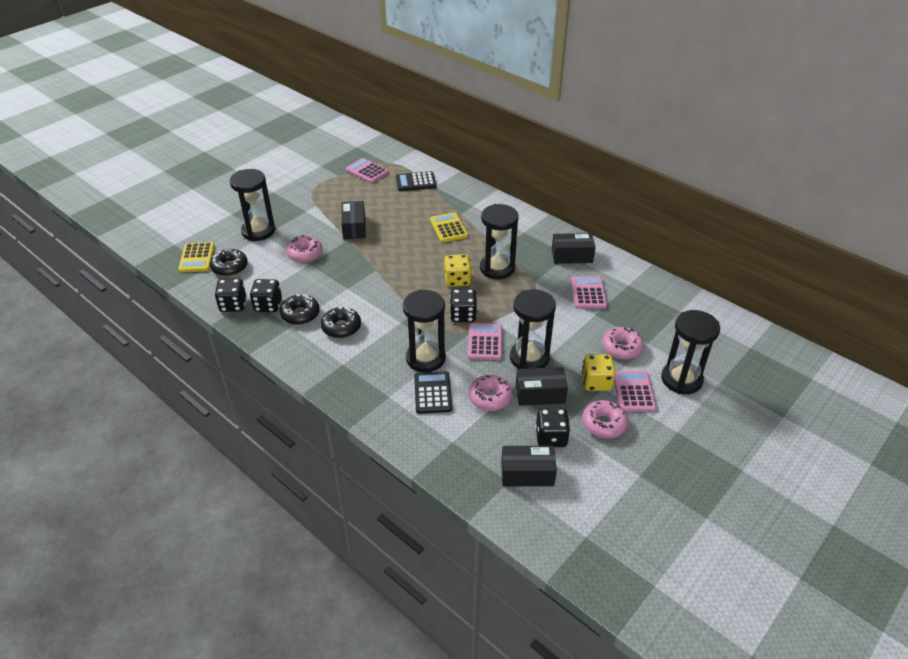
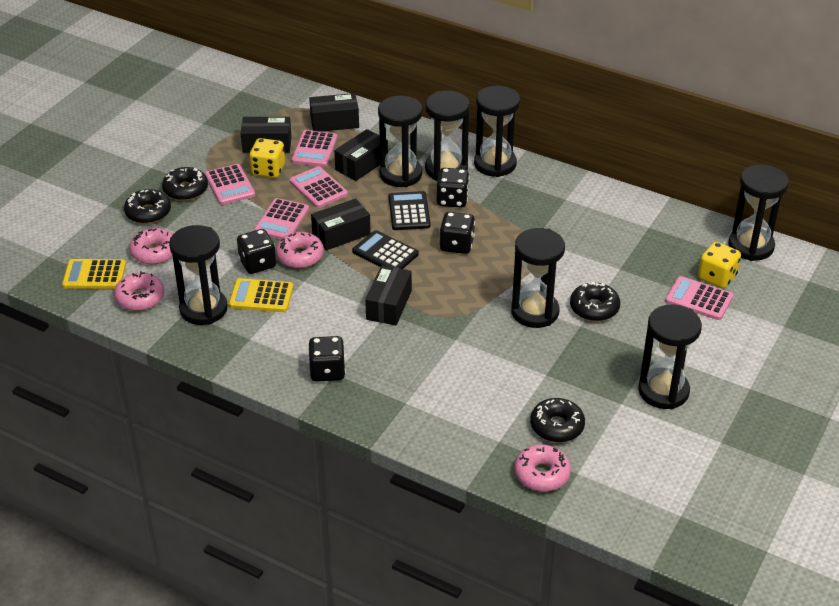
black box: 4 -> 5
black donut: 3 -> 4
black hourglass: 5 -> 7
pink calculator: 4 -> 5

